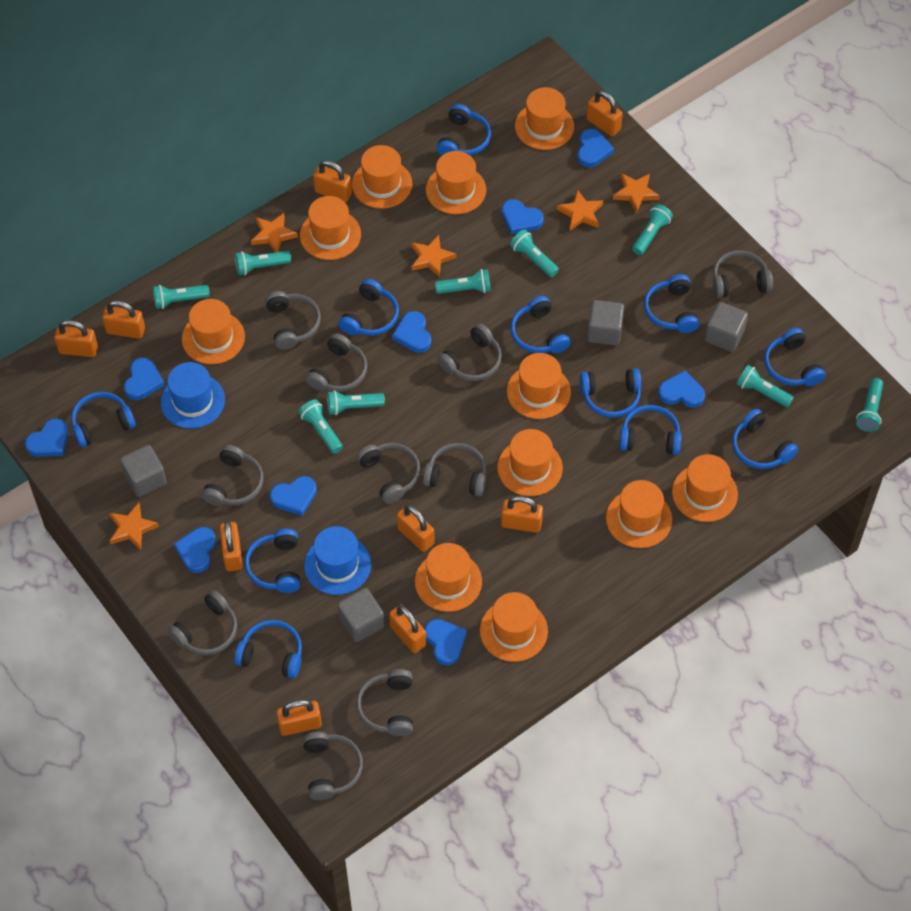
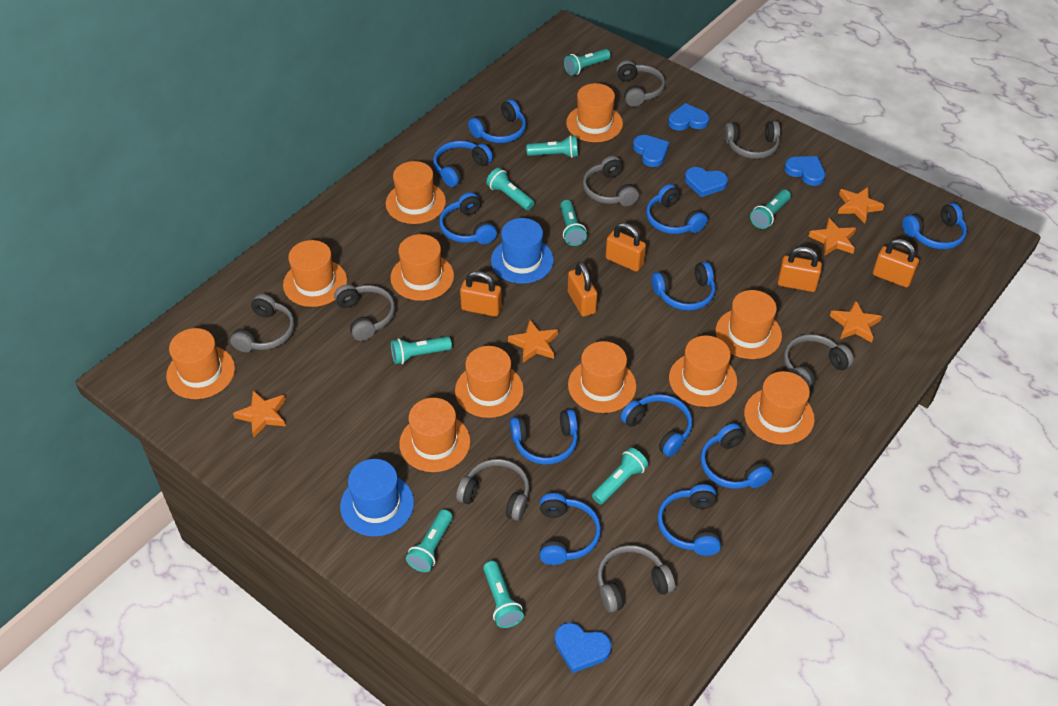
blue heart: 9 -> 5
grey cube: 4 -> 0
grey headphones: 10 -> 8
orange padlock: 9 -> 5

